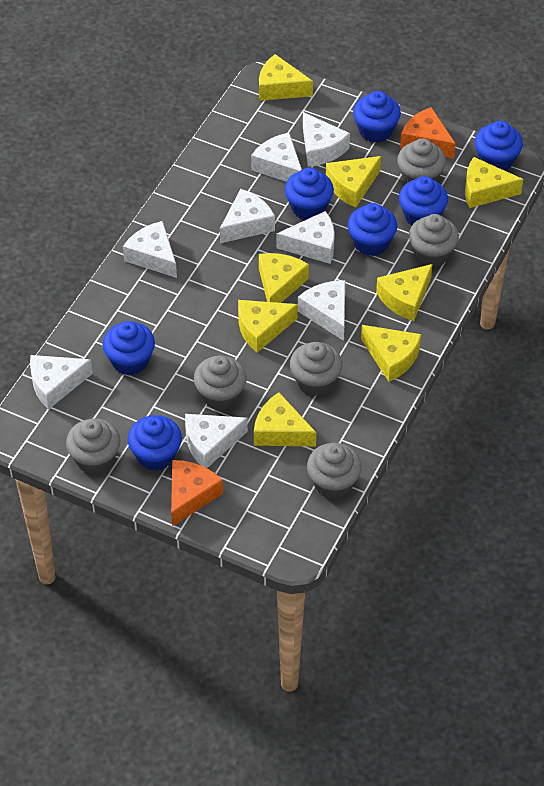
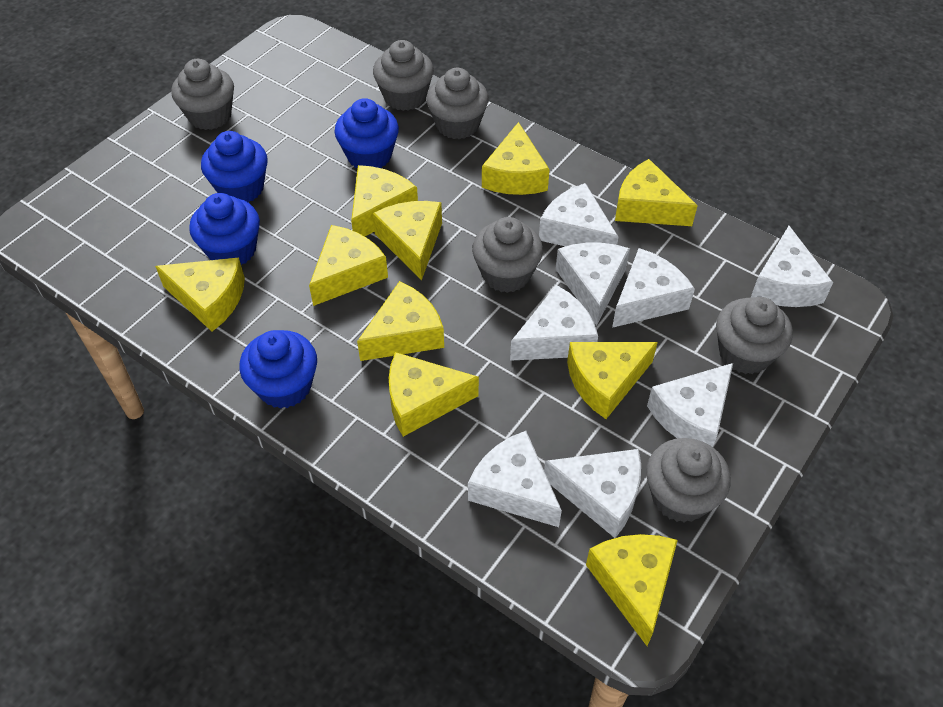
blue cupcake: 7 -> 4
orange cheese: 2 -> 0
yellow cheese: 8 -> 10

